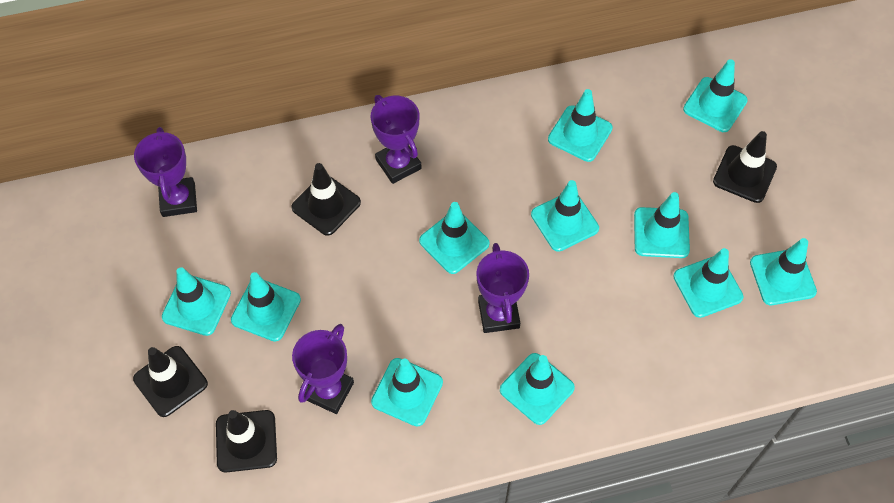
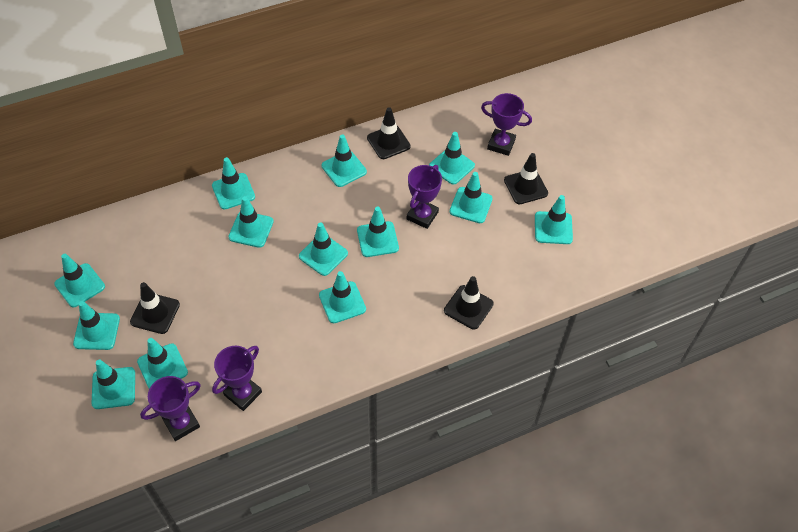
turquoise traffic cone: 11 -> 13

